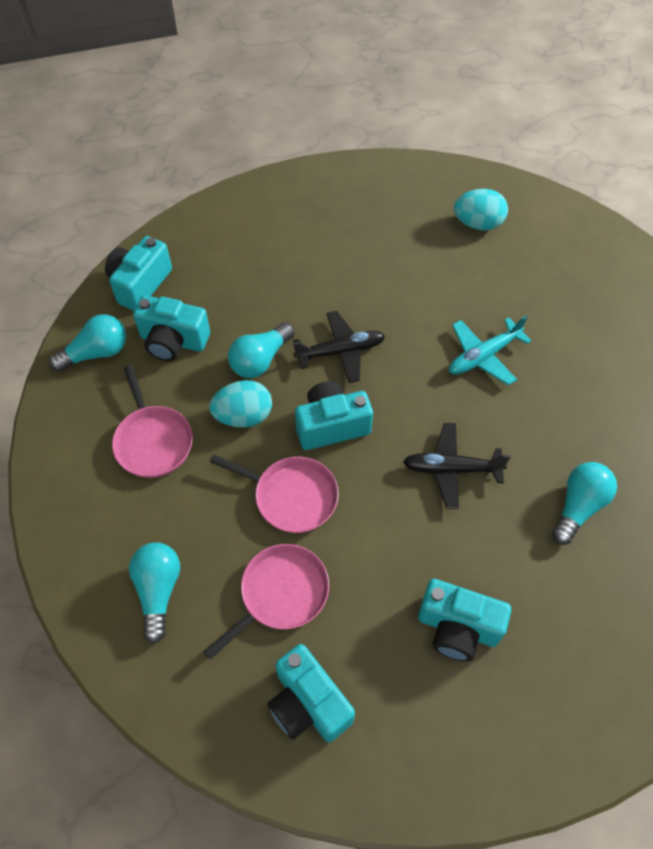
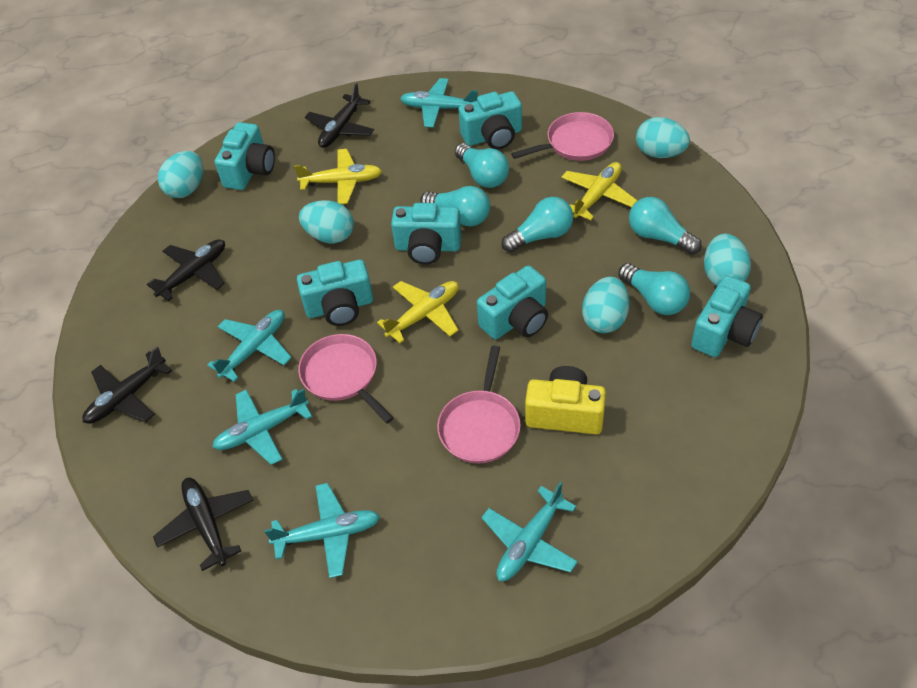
black plane: 2 -> 4
turquoise camera: 5 -> 6
turquoise egg: 2 -> 5
turquoise light bulb: 4 -> 5
turquoise plane: 1 -> 5
yellow camera: 0 -> 1
yellow plane: 0 -> 3

